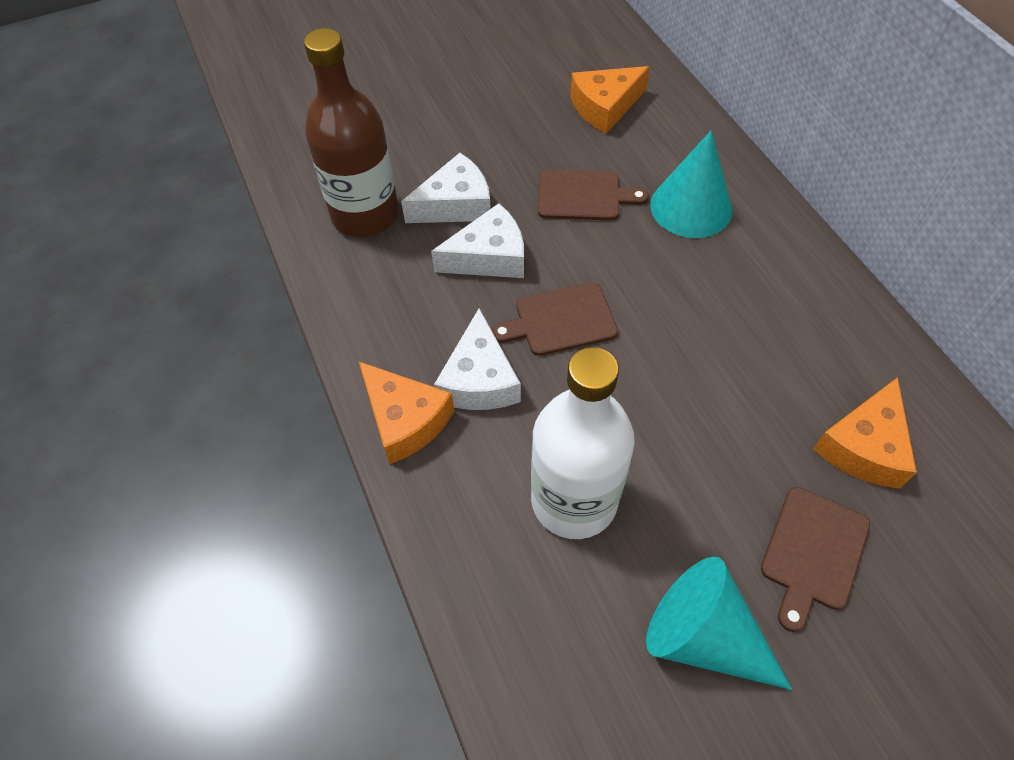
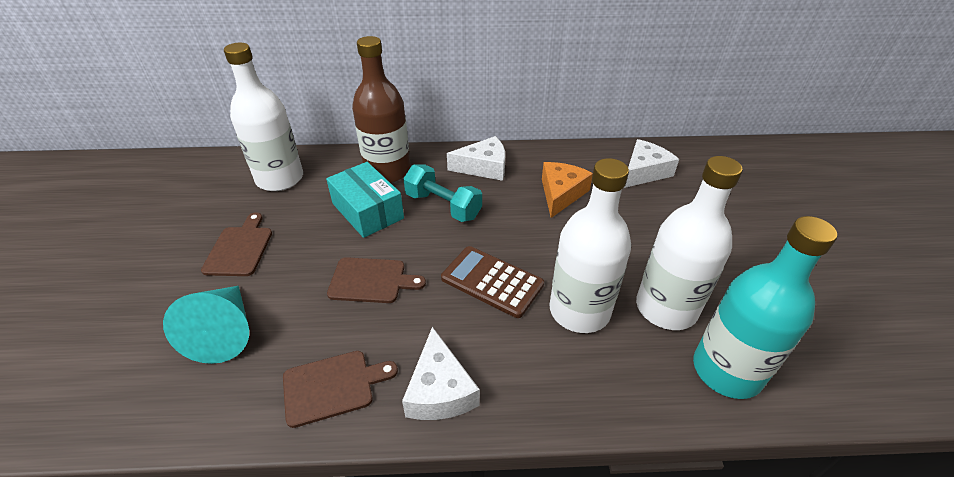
brown calculator: 0 -> 1
orange cheese: 3 -> 1
turquoise bottle: 0 -> 1
turquoise box: 0 -> 1
turquoise cone: 2 -> 1
turquoise dumbbell: 0 -> 1
white bottle: 1 -> 3

